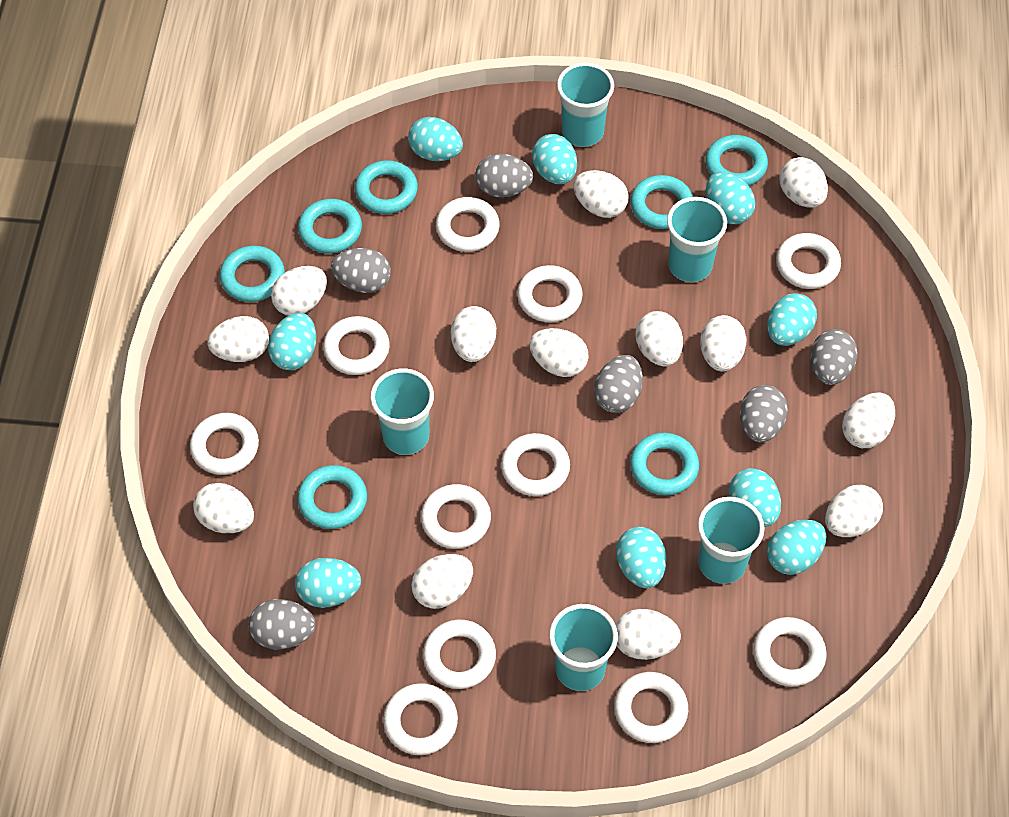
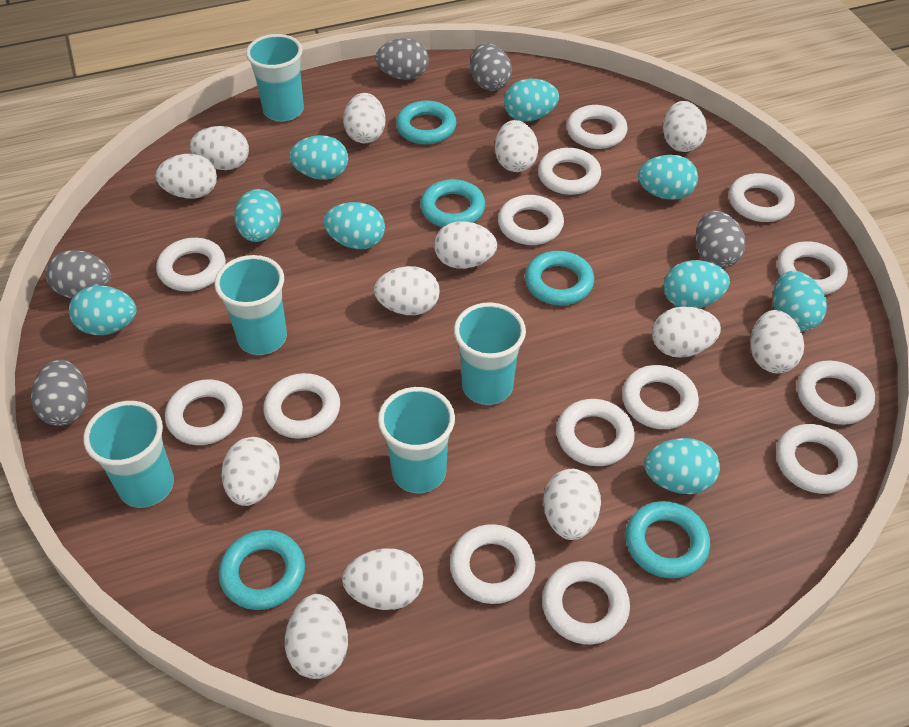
grey egg: 6 -> 5
turquoise ring: 7 -> 5
white ring: 11 -> 14

